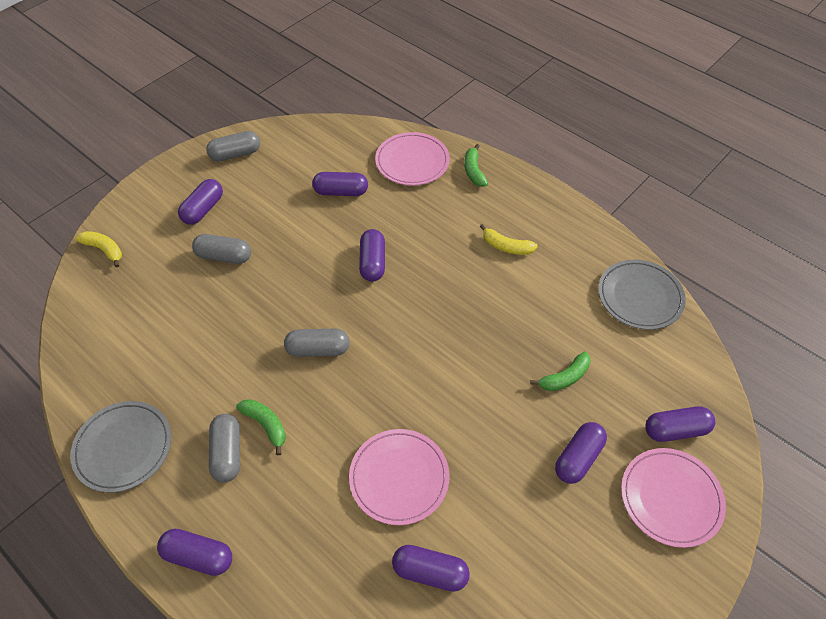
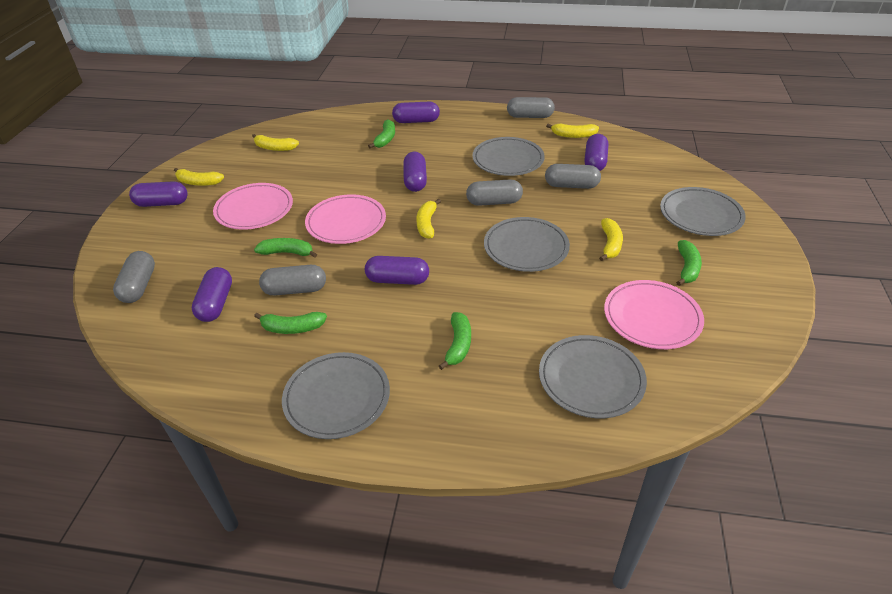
green banana: 3 -> 5
grey capsule: 4 -> 5
grey plate: 2 -> 5
purple capsule: 7 -> 6
yellow banana: 2 -> 5

